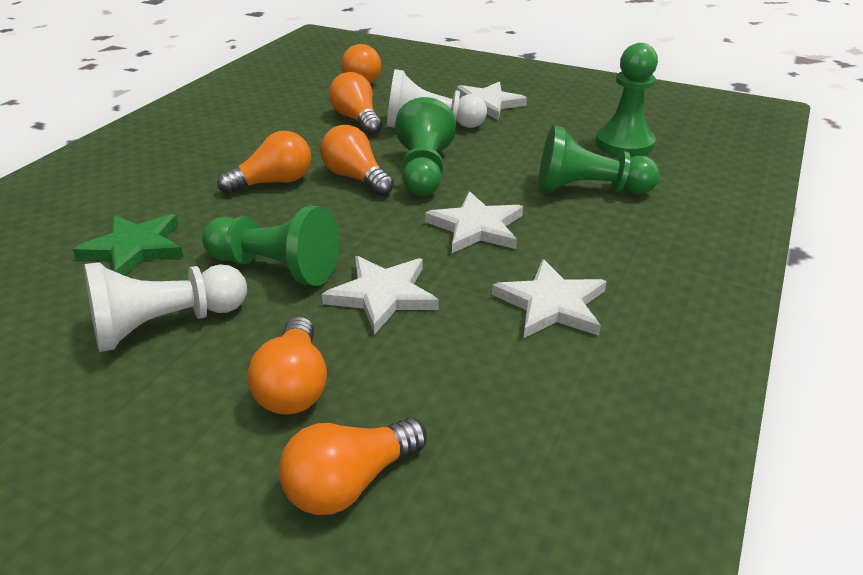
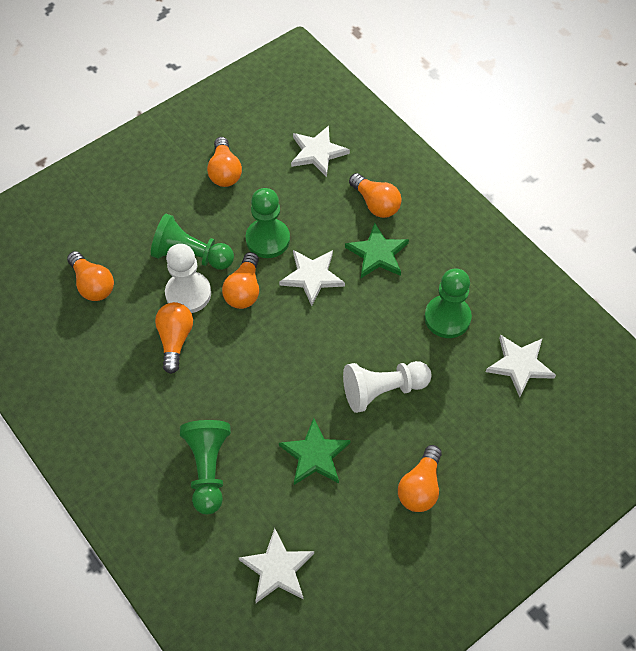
green star: 1 -> 2

